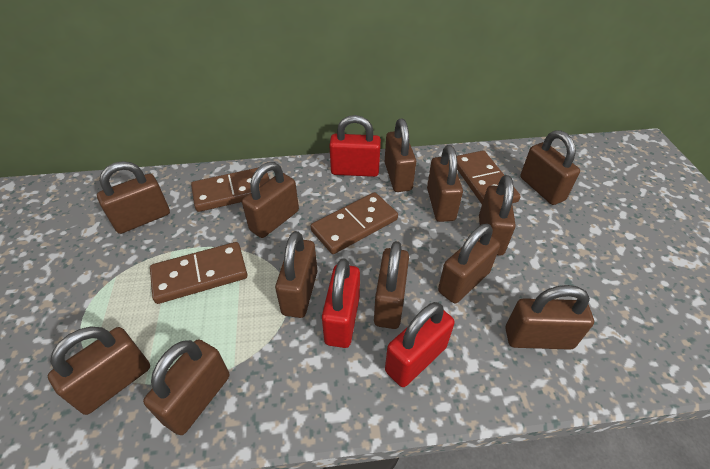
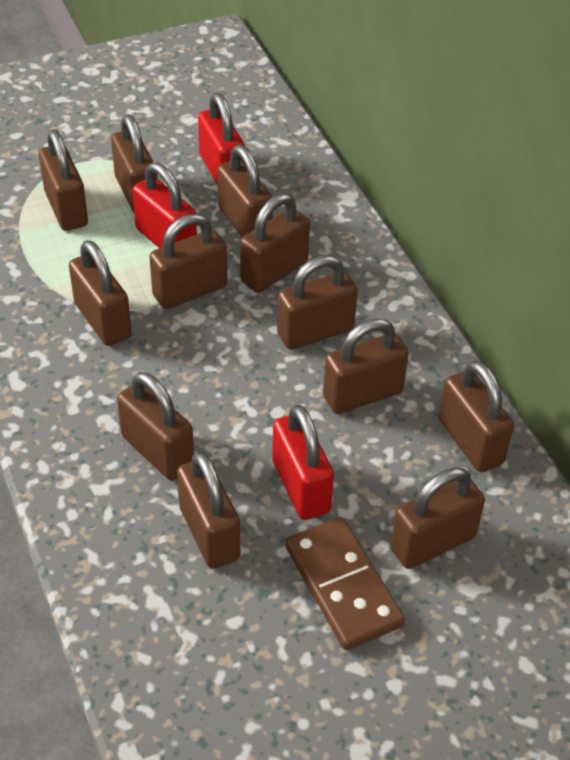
brown domino: 4 -> 1

